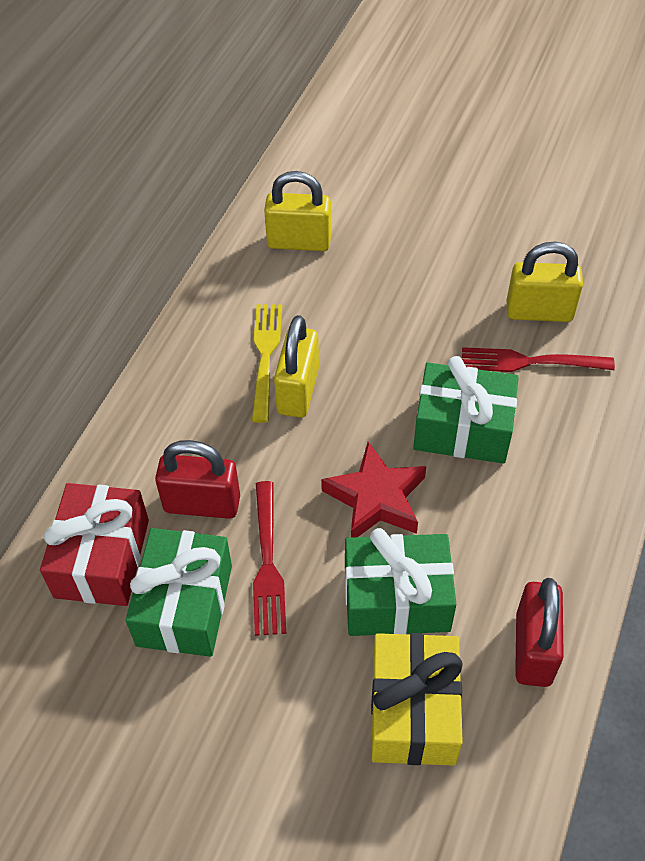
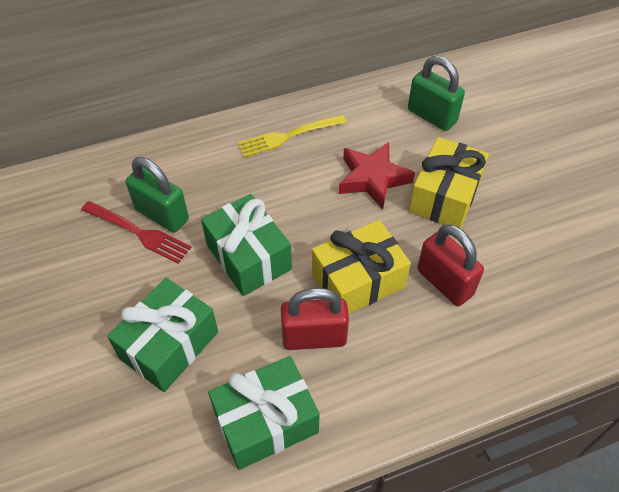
green padlock: 0 -> 2
red fork: 2 -> 1
red gift: 1 -> 0
yellow gift: 1 -> 2
yellow padlock: 3 -> 0

